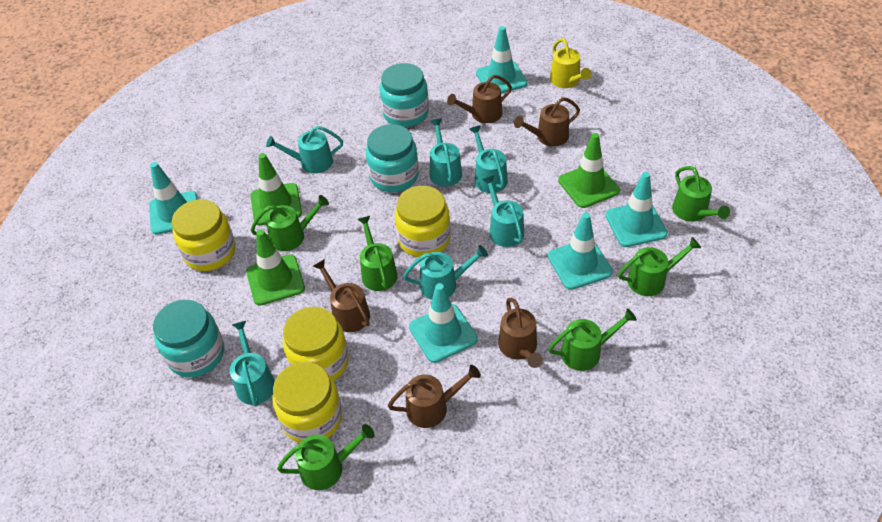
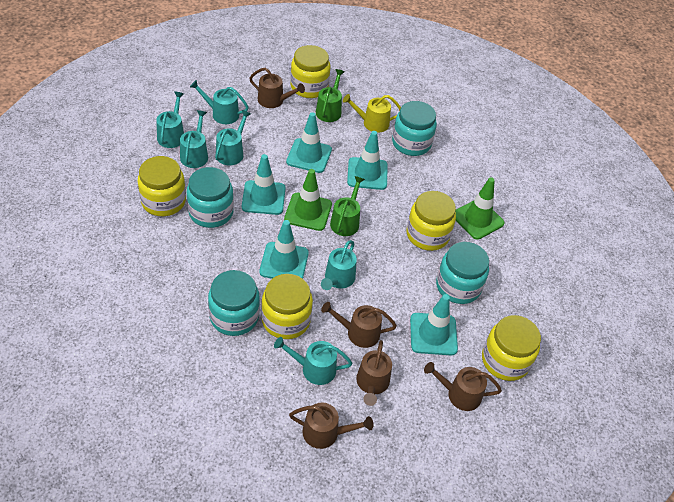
green traffic cone: 3 -> 2
green watering can: 6 -> 2
turquoise jar: 3 -> 4
yellow jar: 4 -> 5

